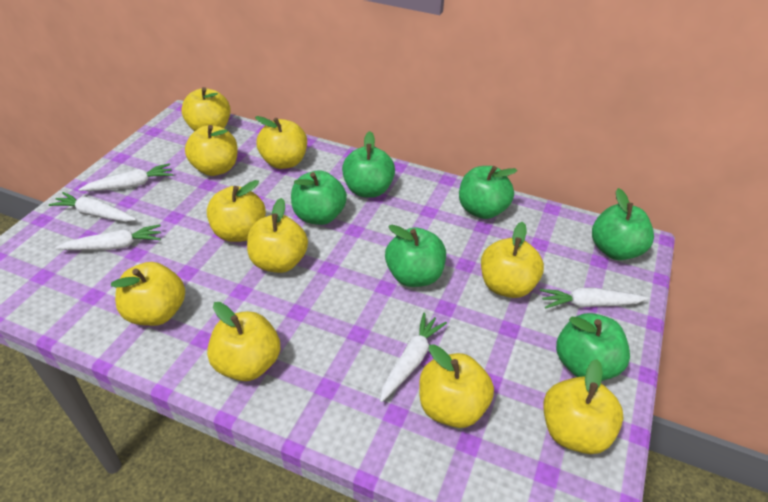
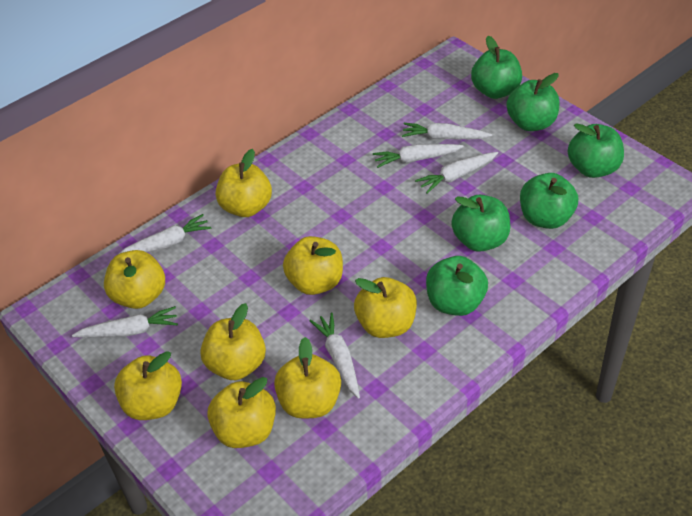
white carrot: 5 -> 6
yellow apple: 10 -> 8

